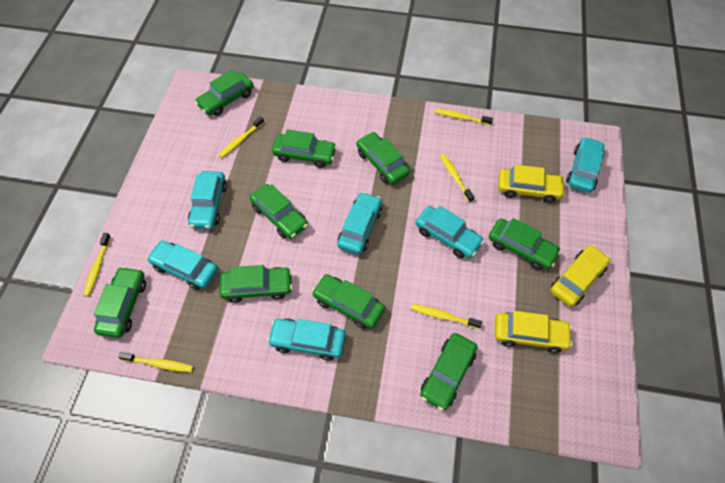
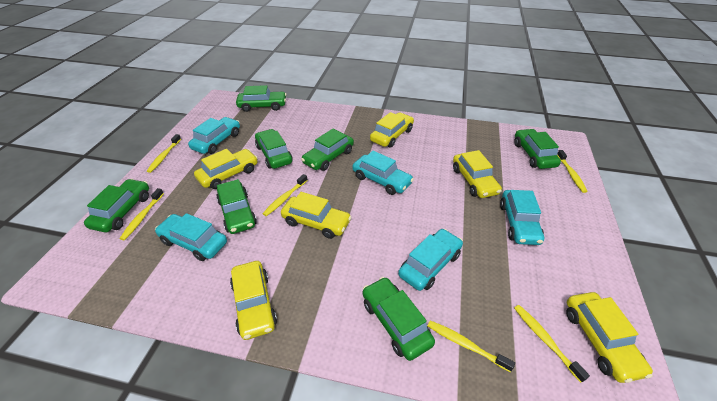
green car: 9 -> 7
turquoise car: 6 -> 5
yellow car: 3 -> 6

